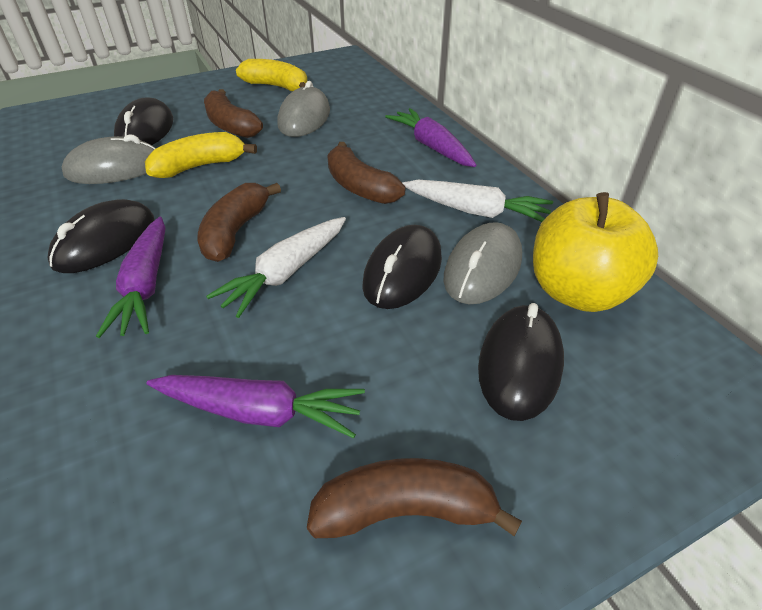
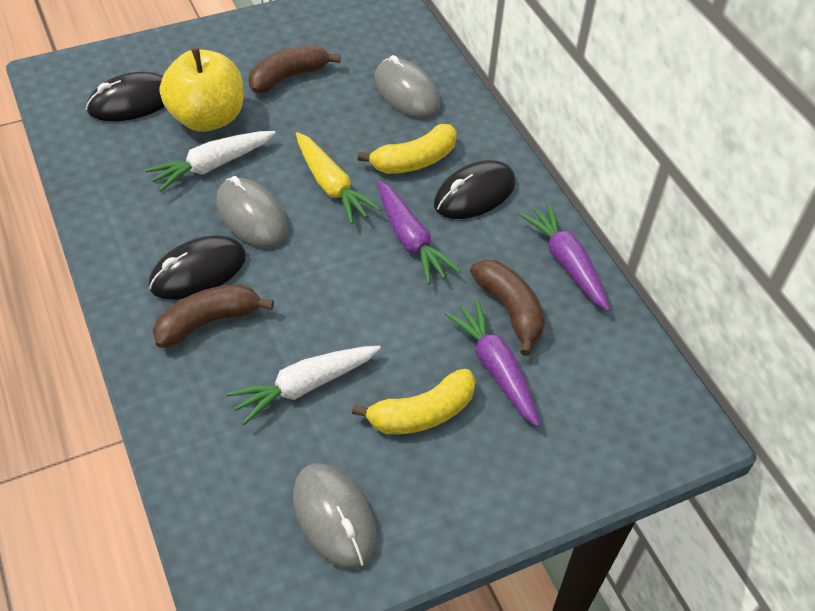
black mouse: 4 -> 3
brown banana: 4 -> 3
yellow carrot: 0 -> 1

